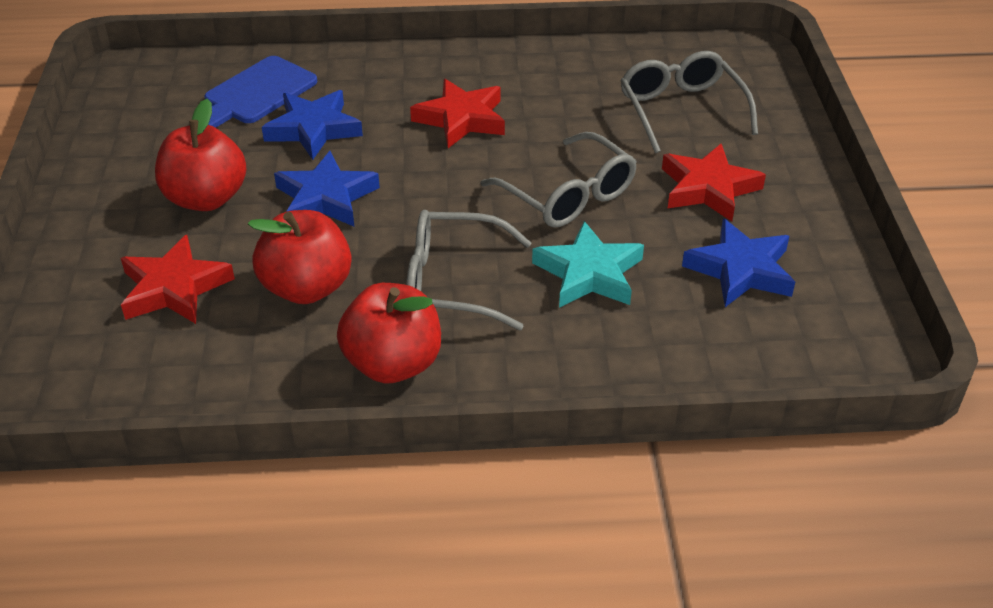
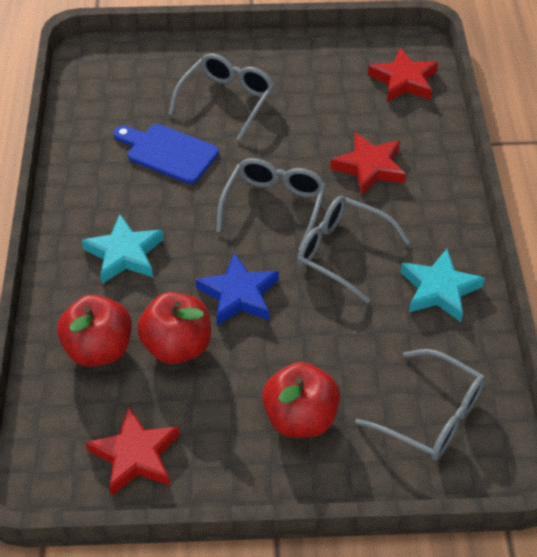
blue star: 3 -> 1
grey glasses: 3 -> 4
turquoise star: 1 -> 2

